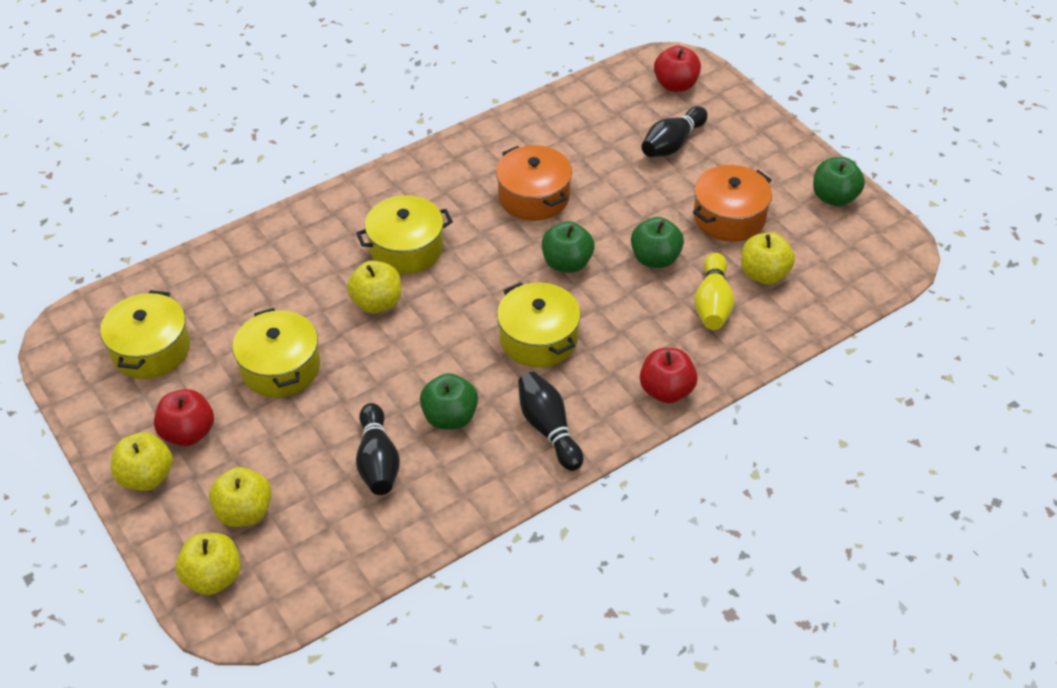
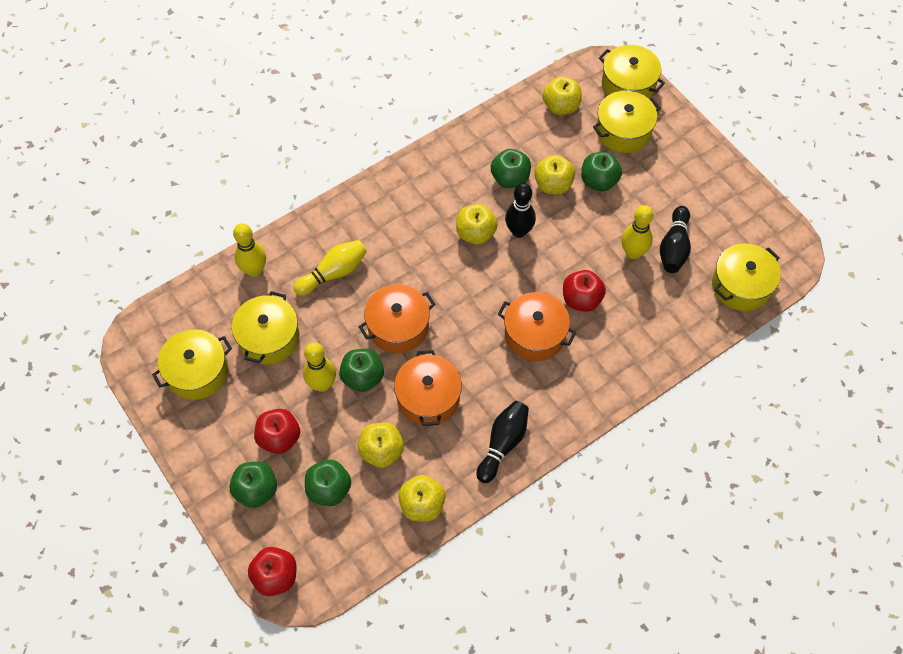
green apple: 4 -> 5
orange pot: 2 -> 3
yellow bowling pin: 1 -> 4
yellow pot: 4 -> 5

